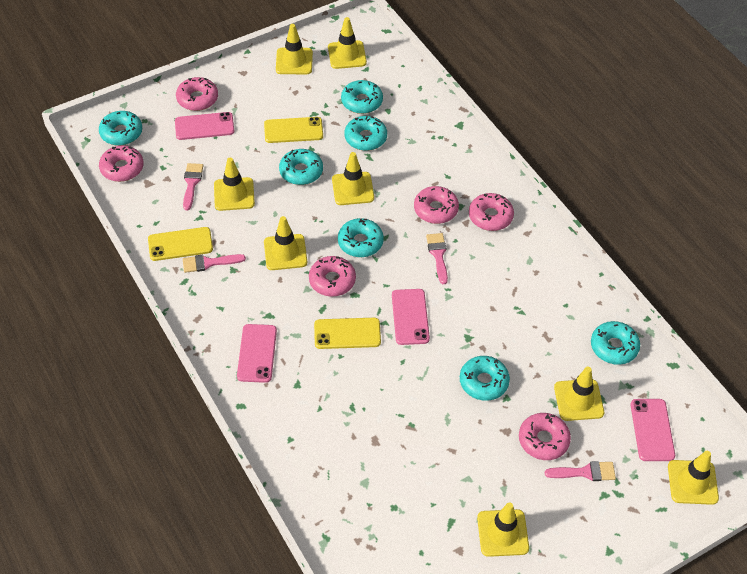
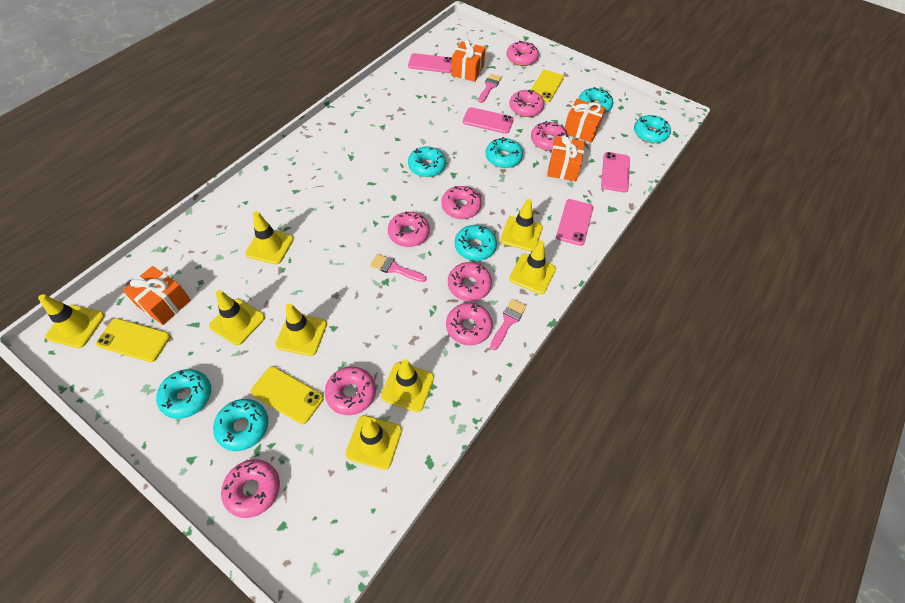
orange gift: 0 -> 4
pink brush: 4 -> 3
pink donut: 6 -> 9

